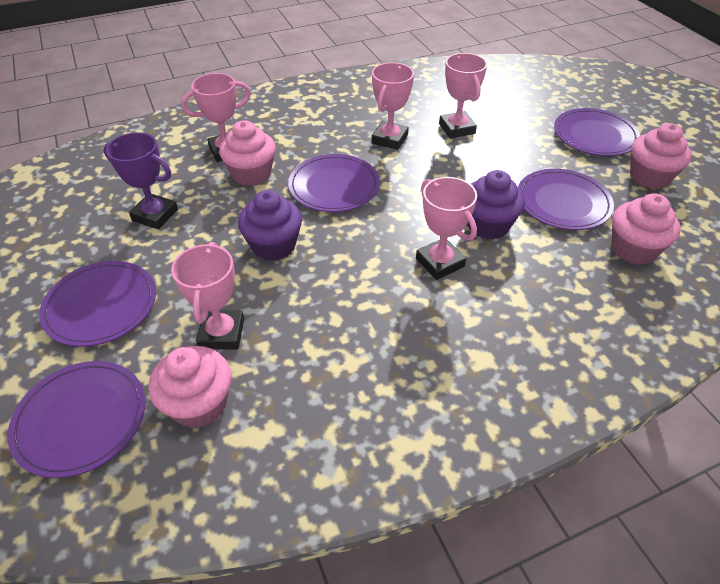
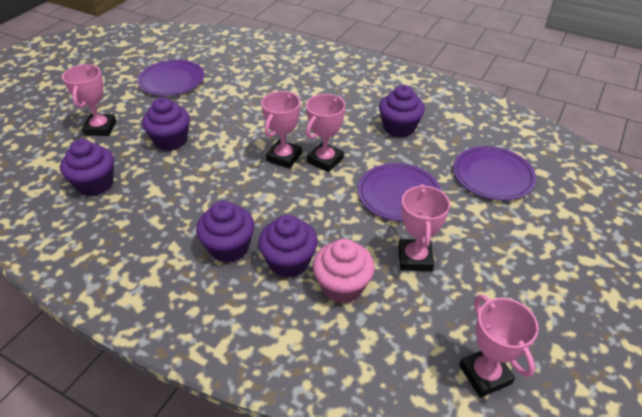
pink cupcake: 4 -> 1
purple cupcake: 2 -> 5
purple plate: 5 -> 3
purple trophy: 1 -> 0

